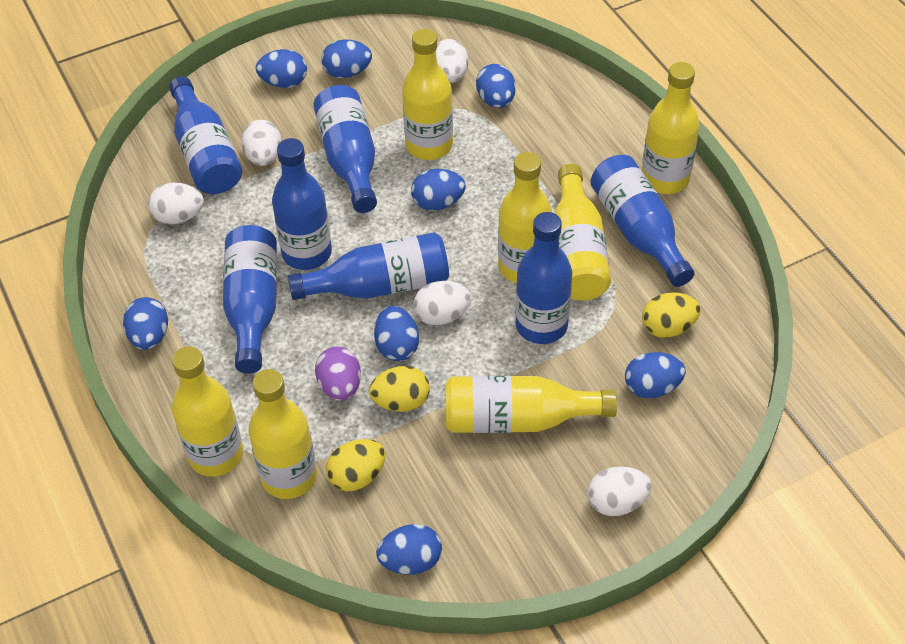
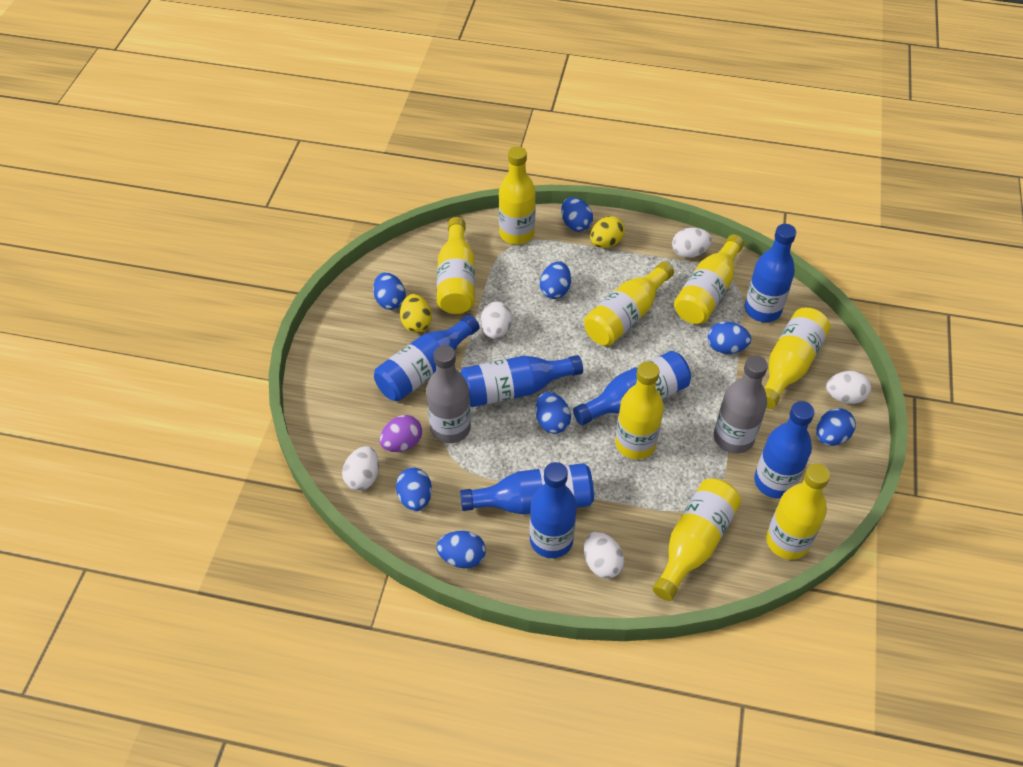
grey bottle: 0 -> 2
yellow bottle: 7 -> 8
yellow egg: 3 -> 2

